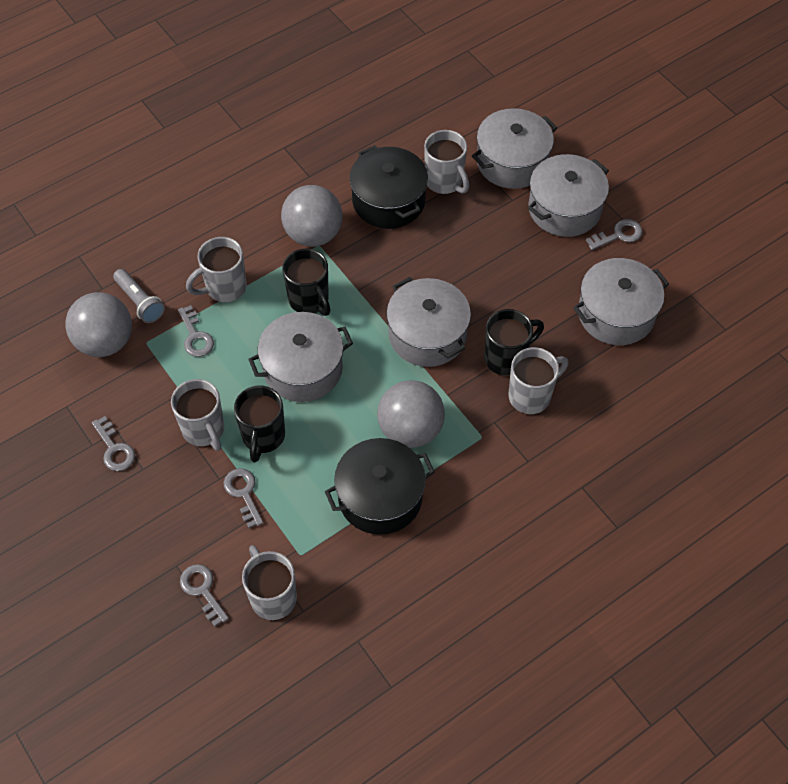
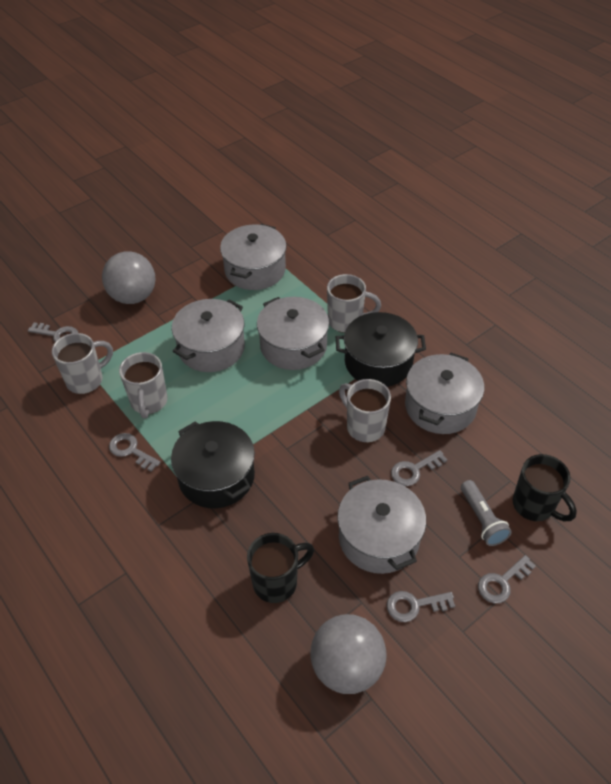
black mug: 3 -> 2
grey ball: 3 -> 2
grey mug: 5 -> 4

